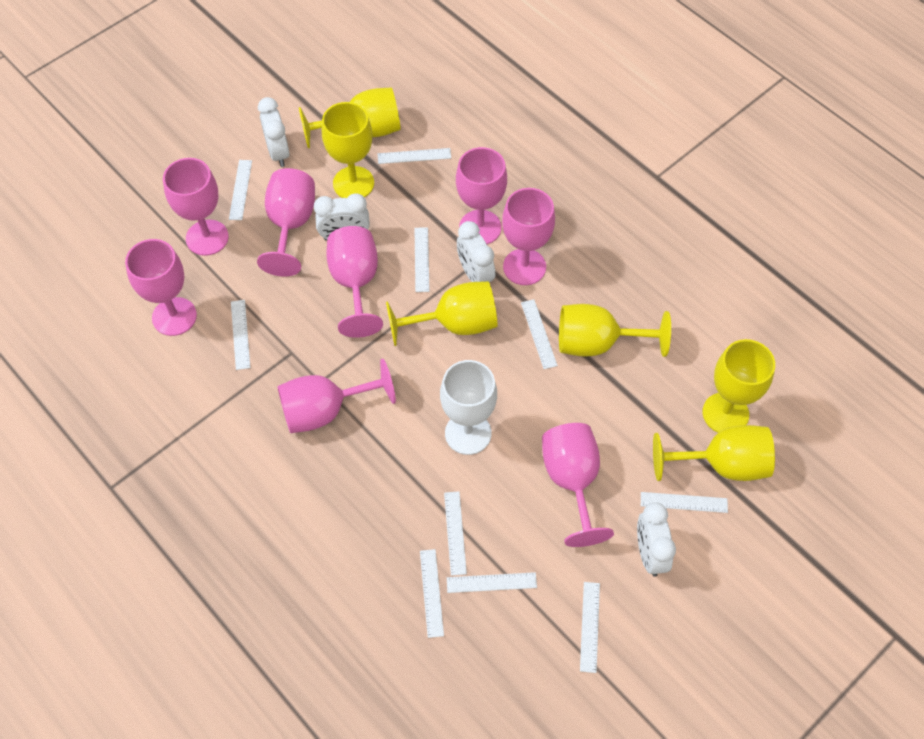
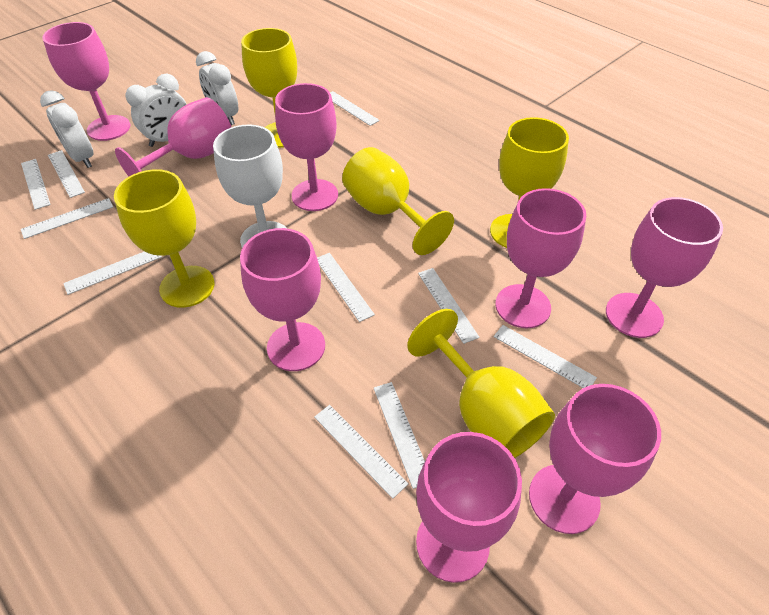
white clock: 4 -> 3
yellow goblet: 6 -> 5

